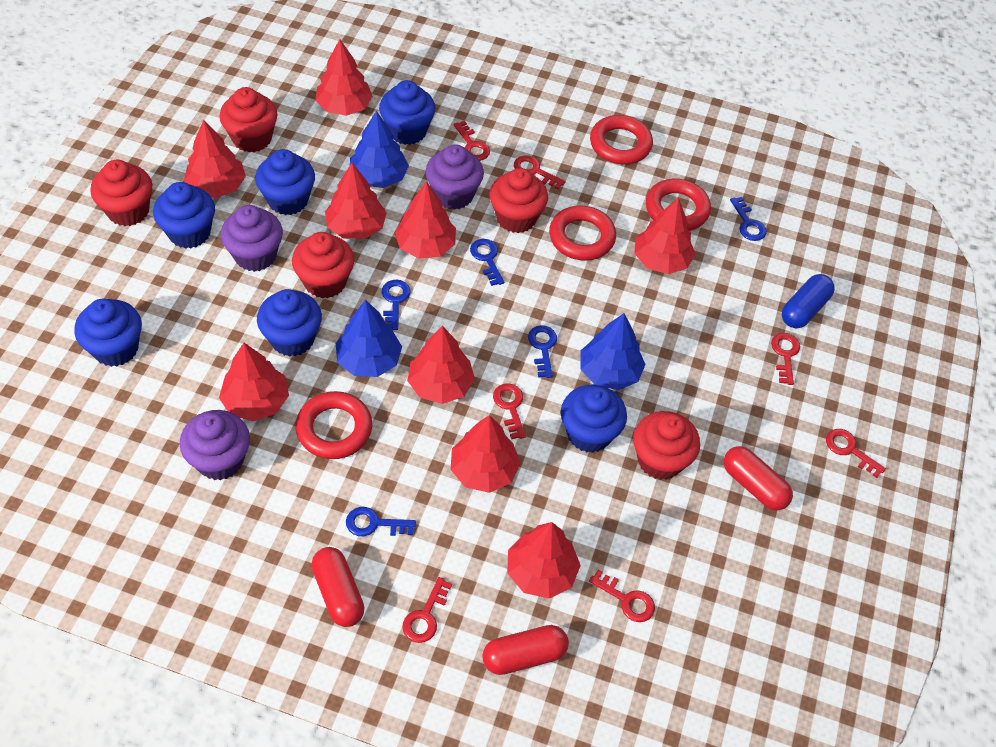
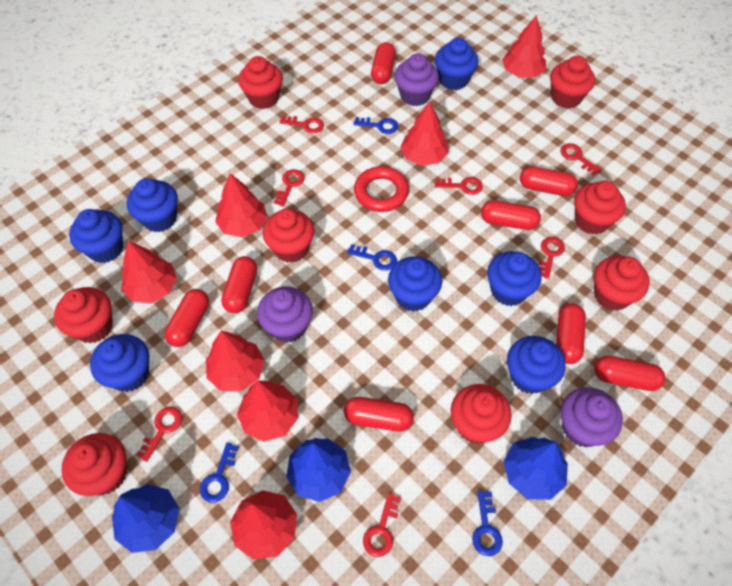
blue capsule: 1 -> 0
blue cupcake: 6 -> 7
blue key: 5 -> 4
red capsule: 3 -> 8
red cupcake: 5 -> 8
red ring: 4 -> 1
red tree: 9 -> 7

